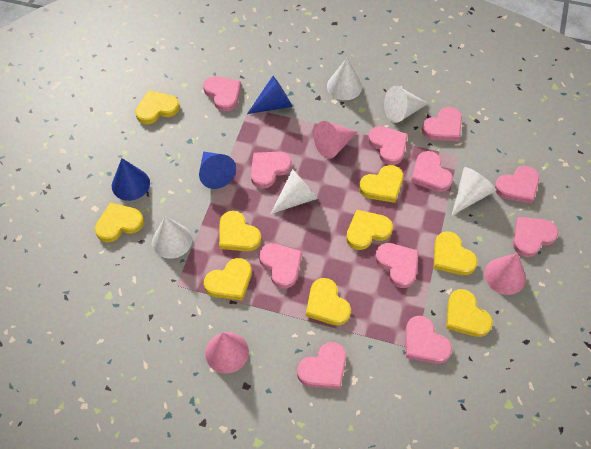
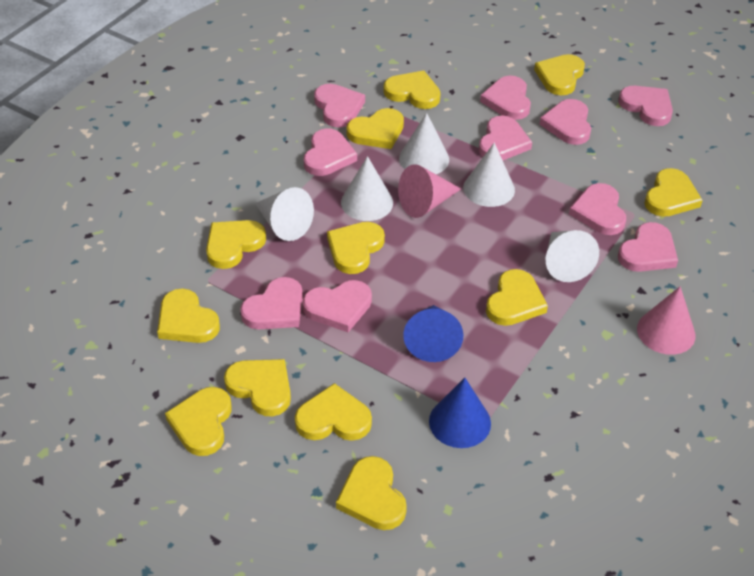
blue cone: 3 -> 2
pink cone: 3 -> 2
pink heart: 11 -> 10
yellow heart: 9 -> 12

